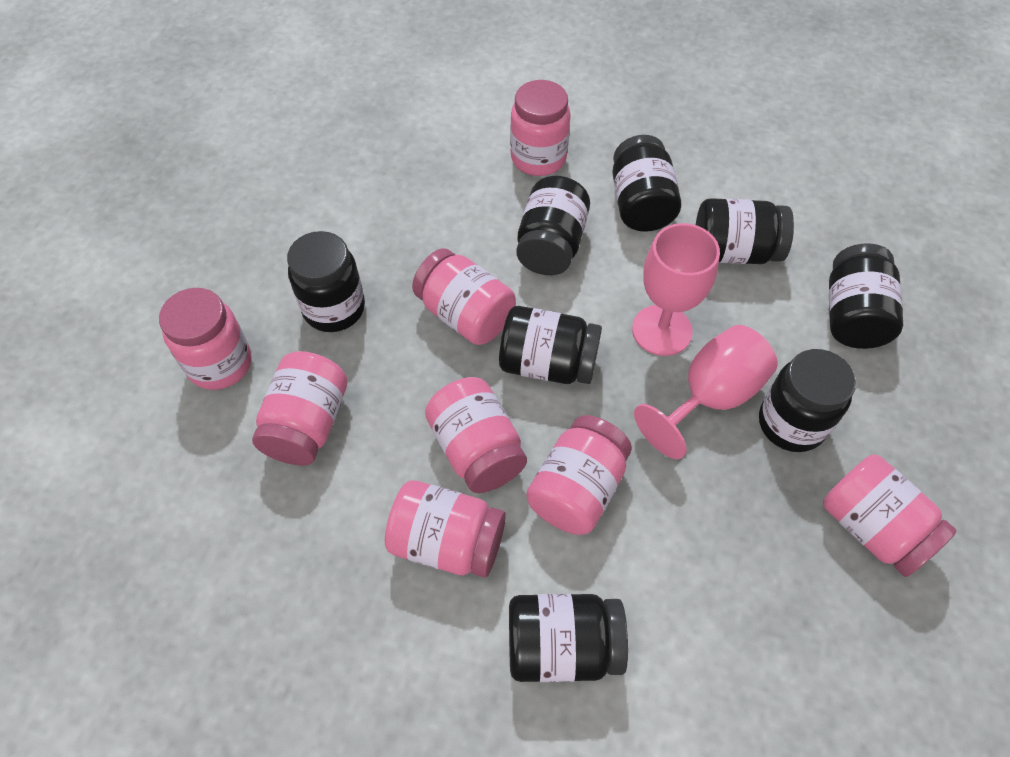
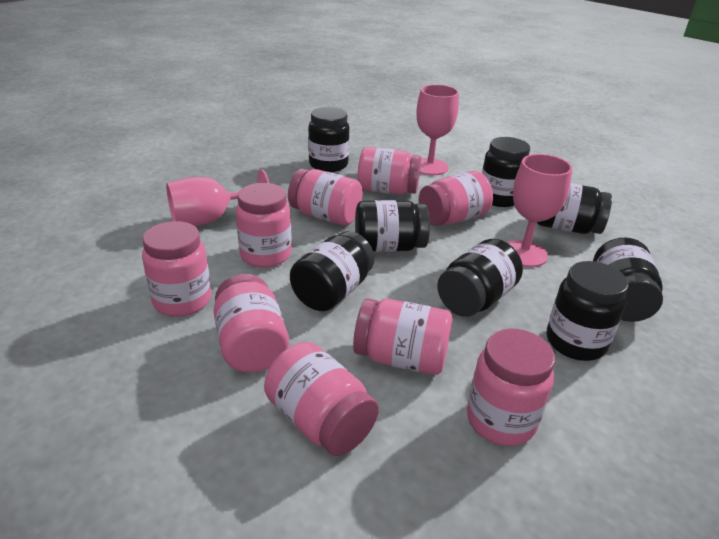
pink goblet: 2 -> 3
pink jar: 8 -> 9

